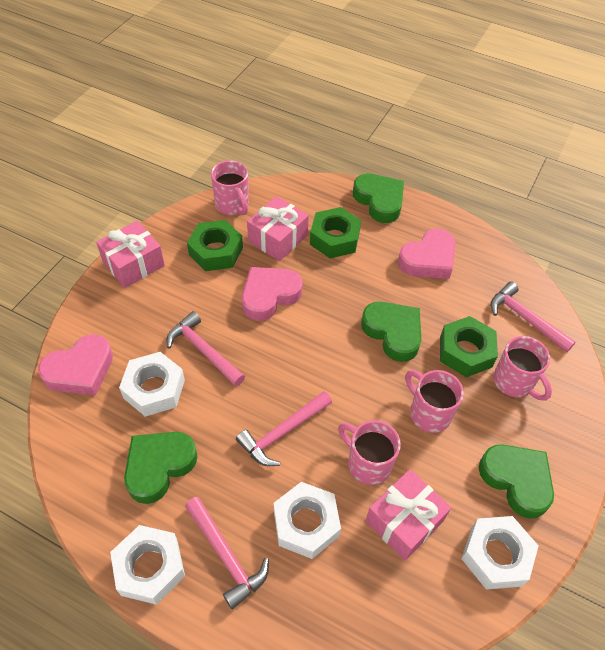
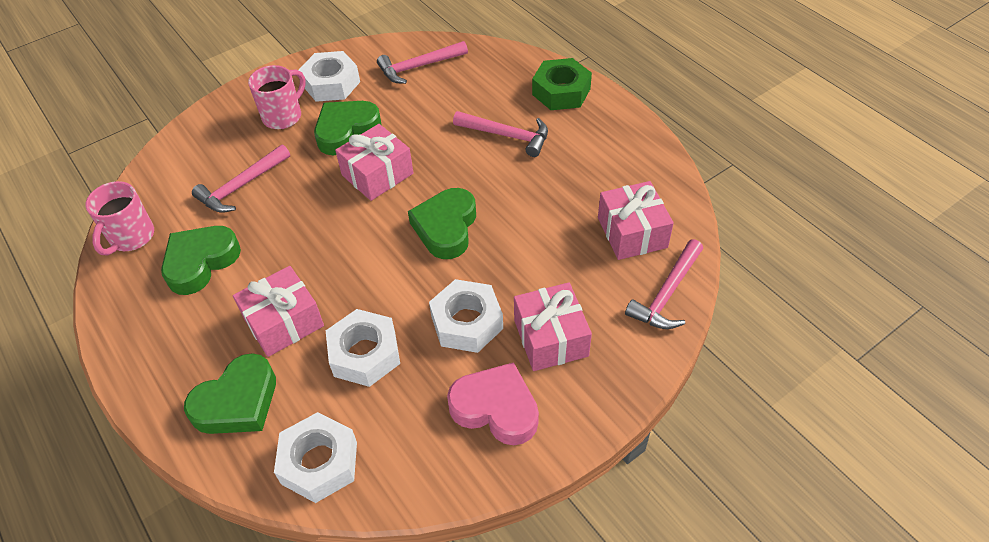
green nut: 3 -> 1
pink gift: 3 -> 4
pink heart: 3 -> 1
pink mug: 4 -> 2

